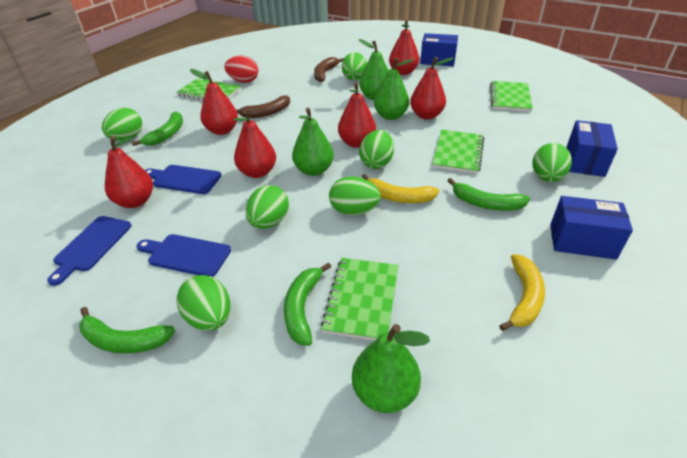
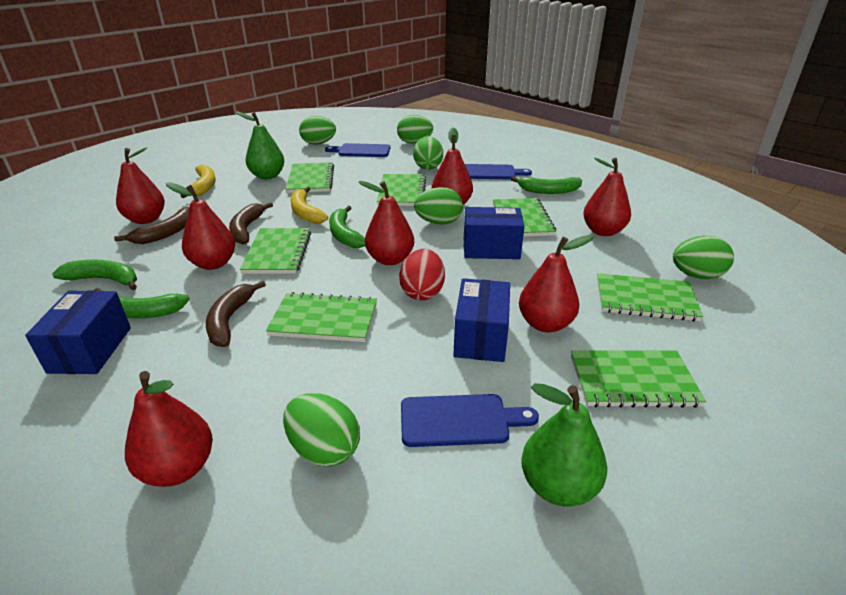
brown banana: 2 -> 3
green egg: 7 -> 6
green notebook: 4 -> 7
green pear: 4 -> 2
red pear: 6 -> 7

